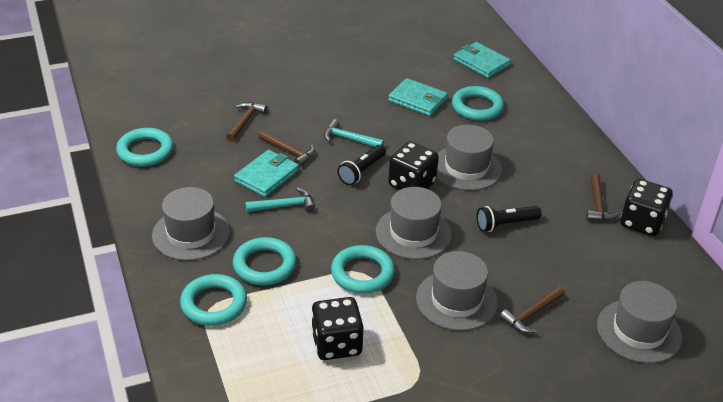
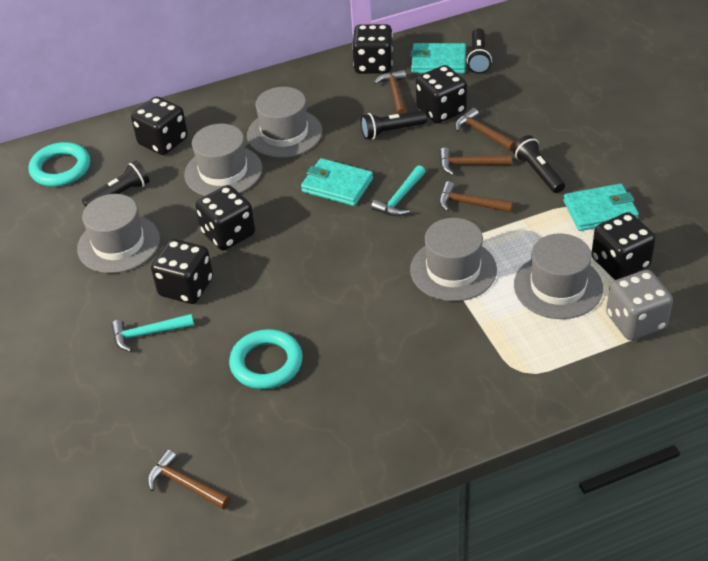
black dice: 3 -> 6
black flashlight: 2 -> 4
brown hammer: 4 -> 5
grey dice: 0 -> 1
turquoise ring: 5 -> 2

